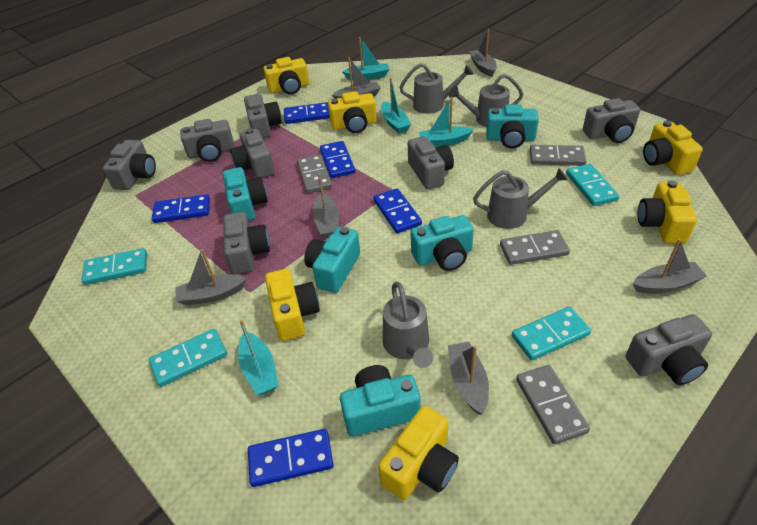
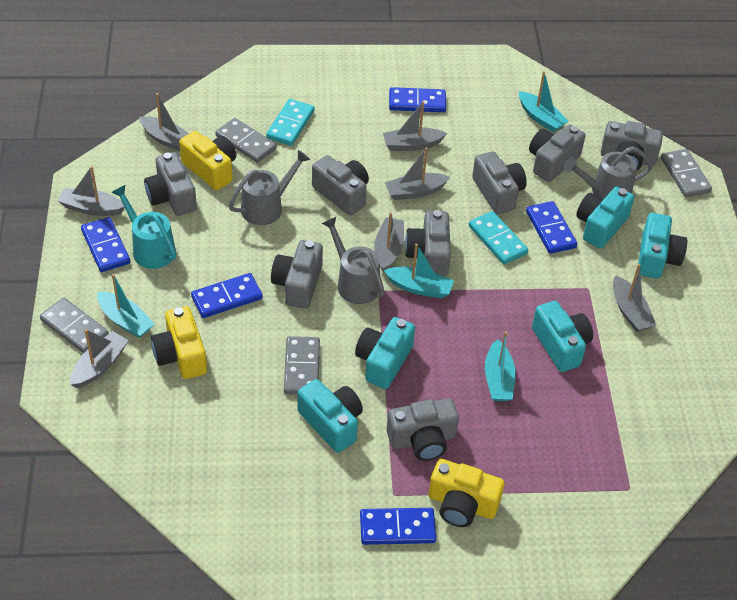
grey boat: 6 -> 7
grey watering can: 4 -> 3
turquoise domino: 4 -> 2
turquoise watering can: 0 -> 1
yellow camera: 6 -> 3

